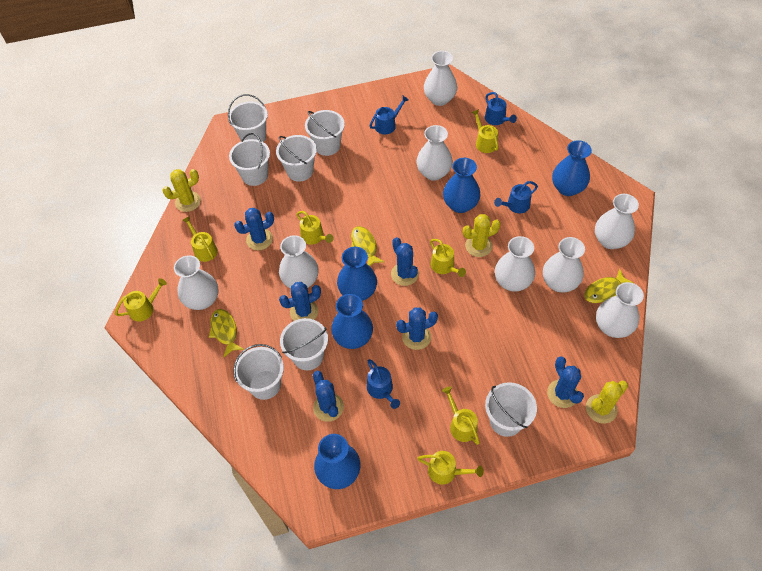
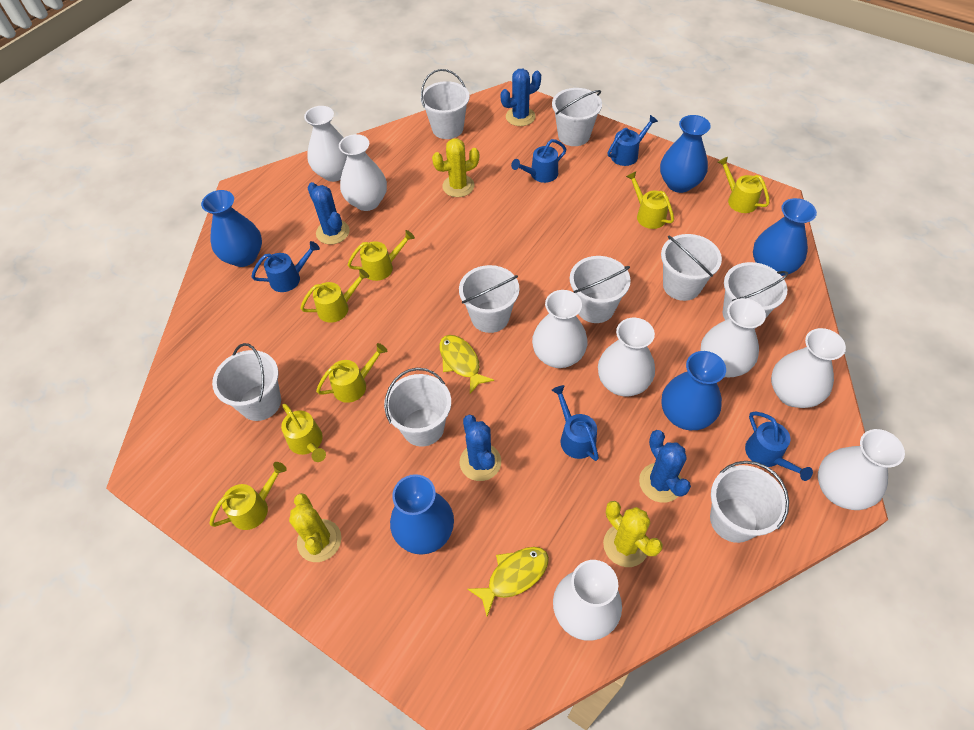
blue cactus: 6 -> 4
blue watering can: 4 -> 5
white bucket: 7 -> 9
yellow fish: 3 -> 2

